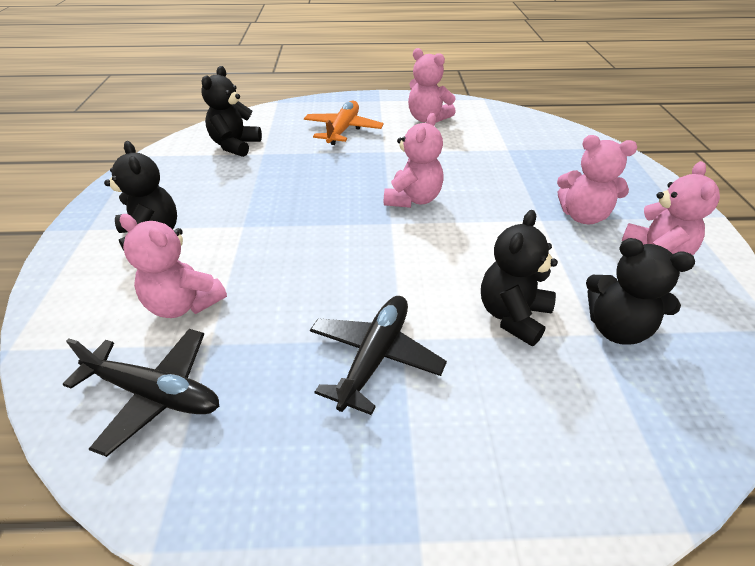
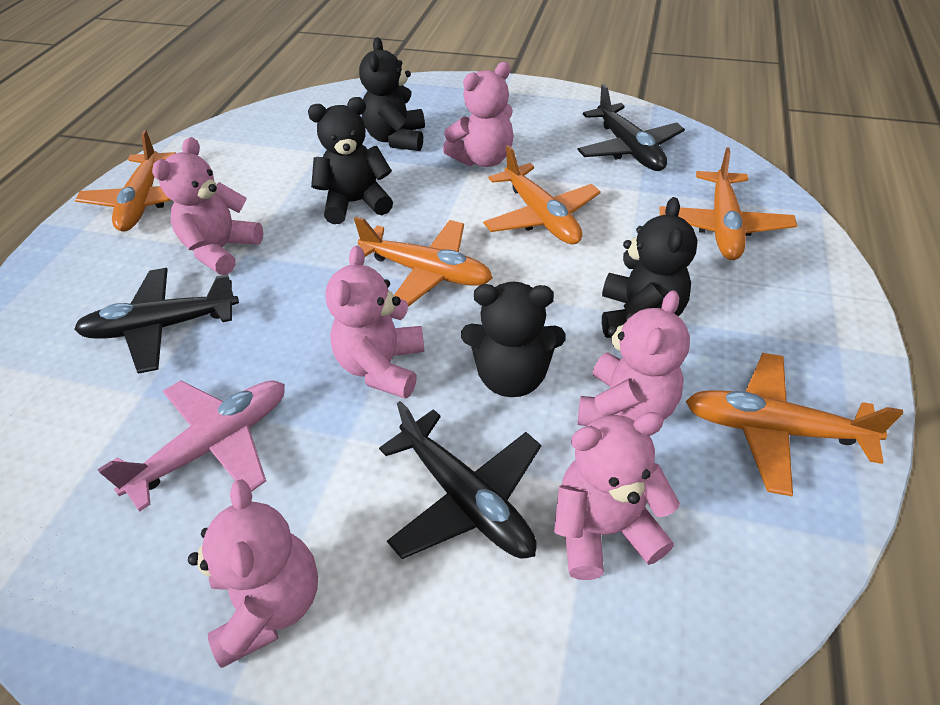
black plane: 2 -> 3
orange plane: 1 -> 5
pink plane: 0 -> 1
pink teddy bear: 5 -> 6

